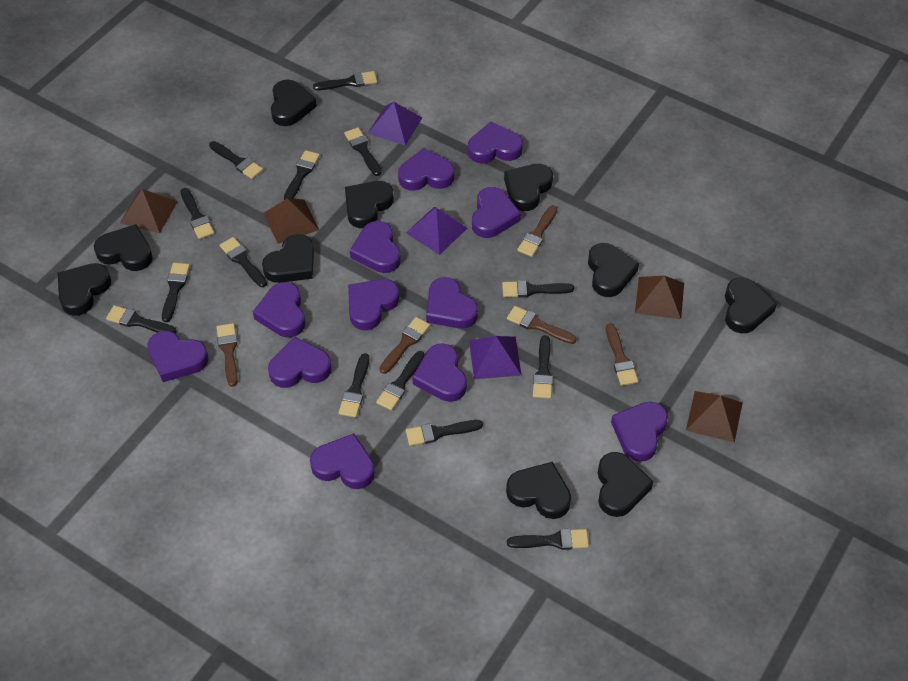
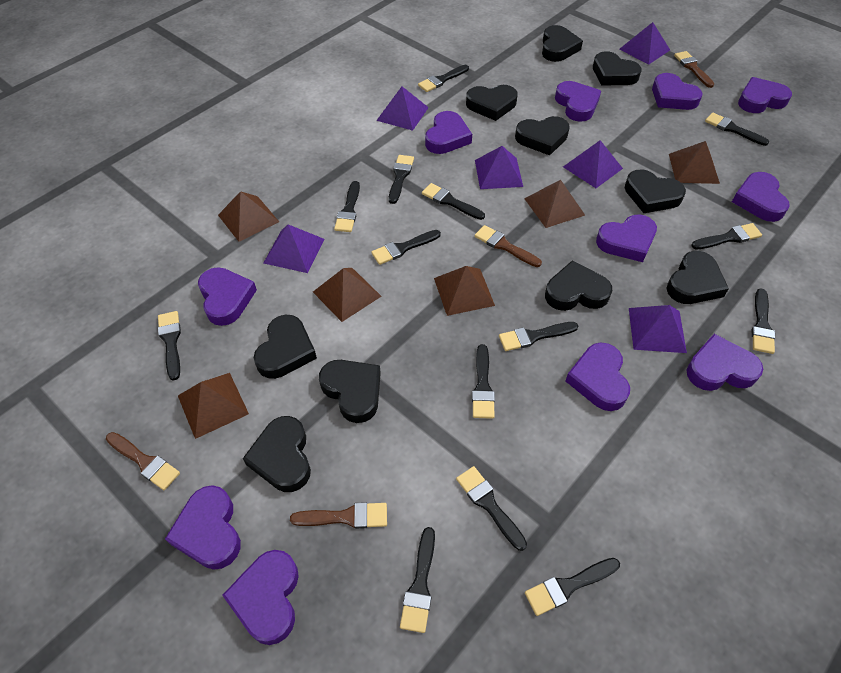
brown brush: 5 -> 4
brown pyramid: 4 -> 6
purple heart: 12 -> 11
purple pyramid: 3 -> 6

